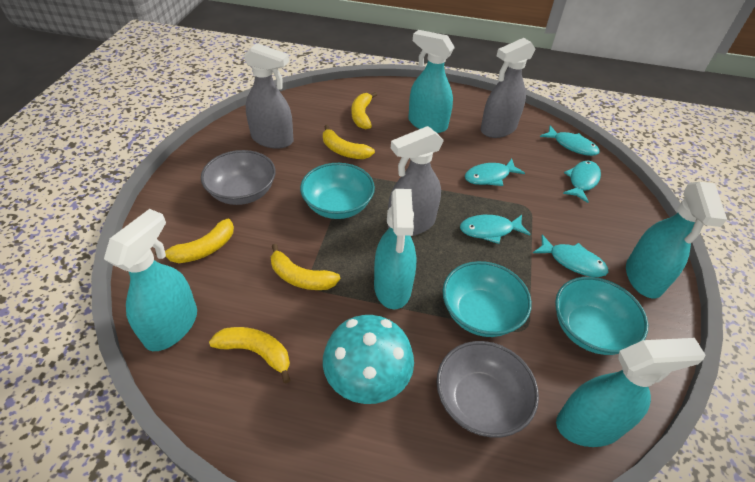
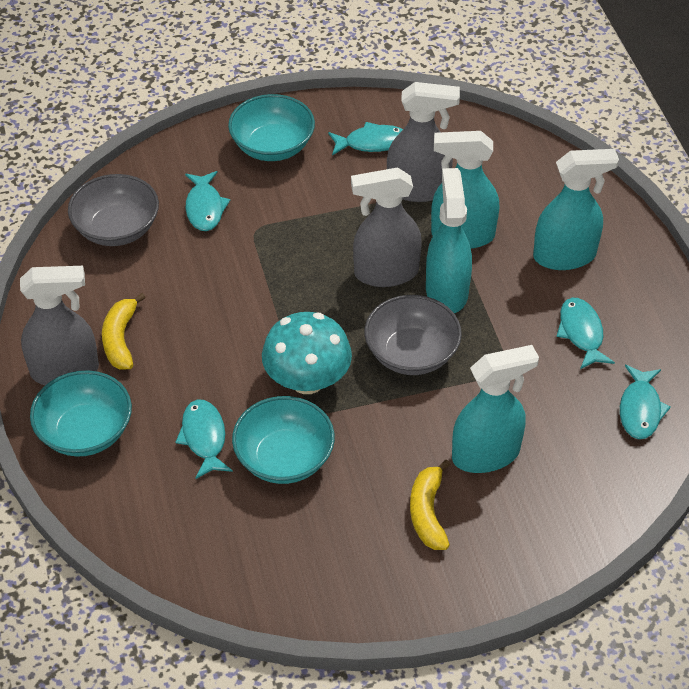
turquoise spray bottle: 5 -> 4
yellow banana: 5 -> 2

